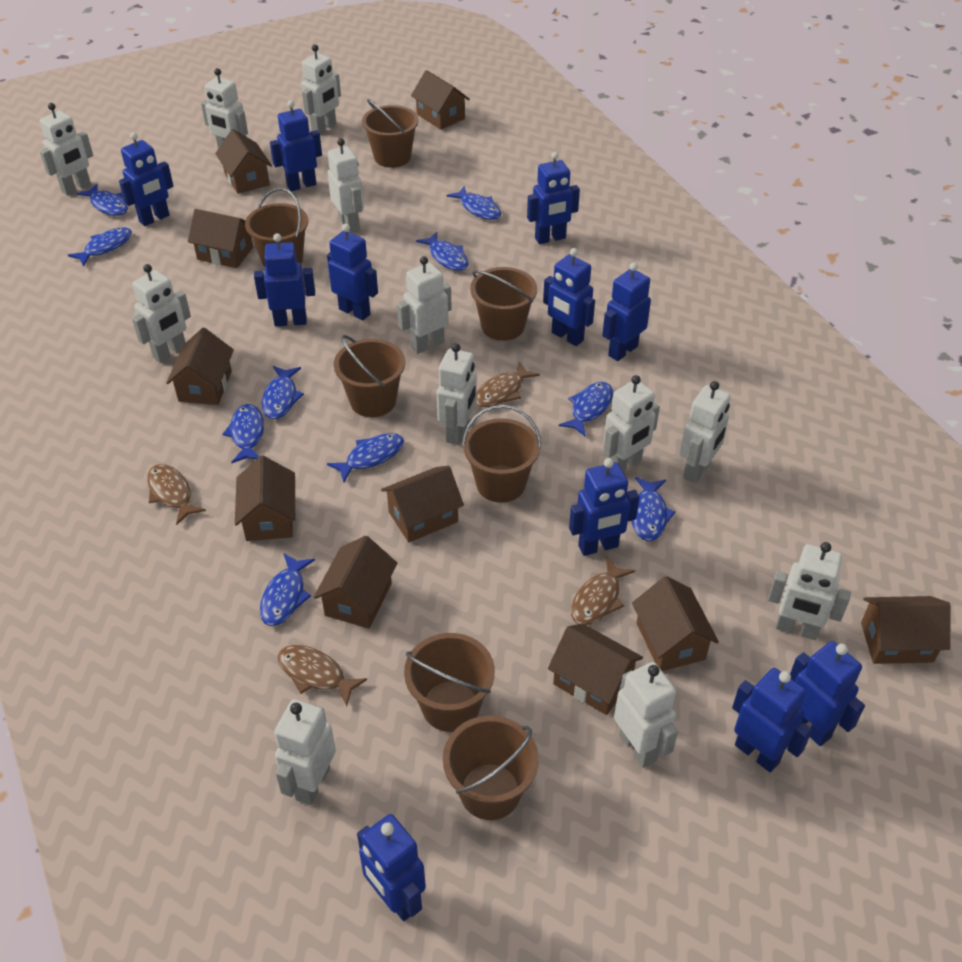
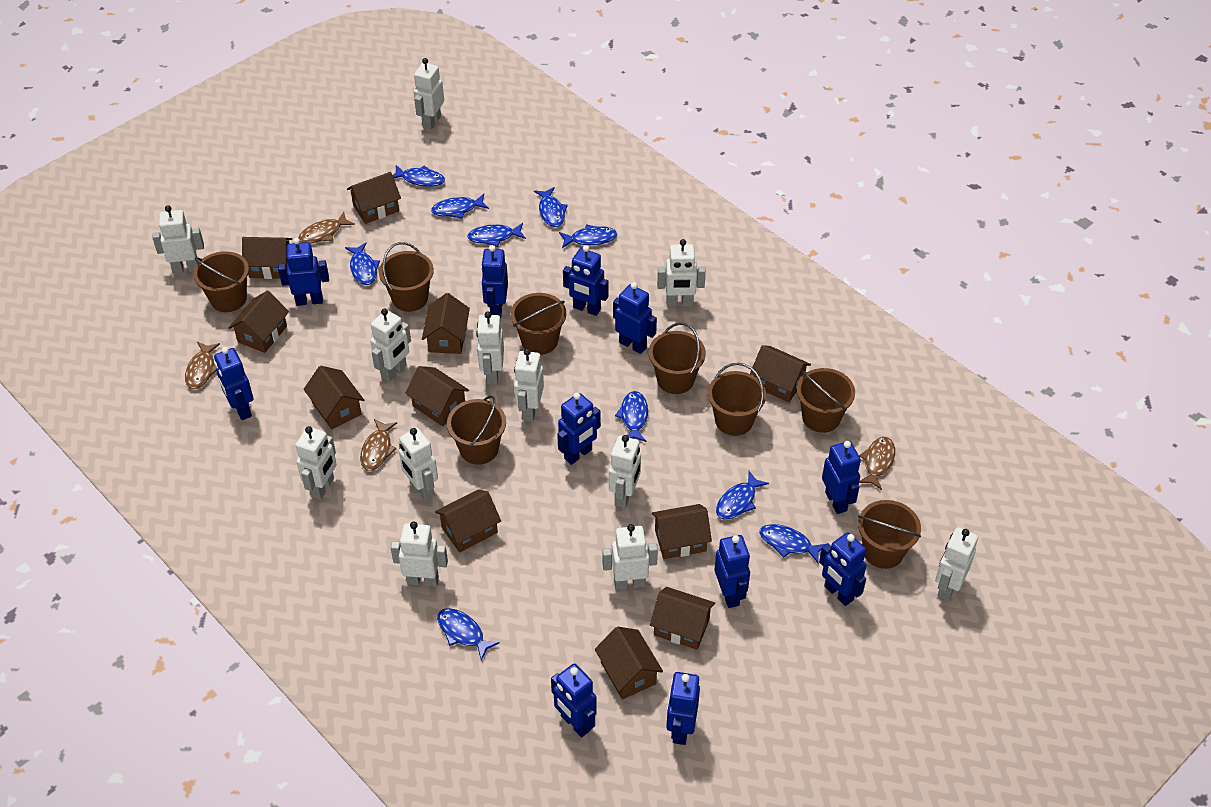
brown bucket: 7 -> 8
brown house: 10 -> 11

